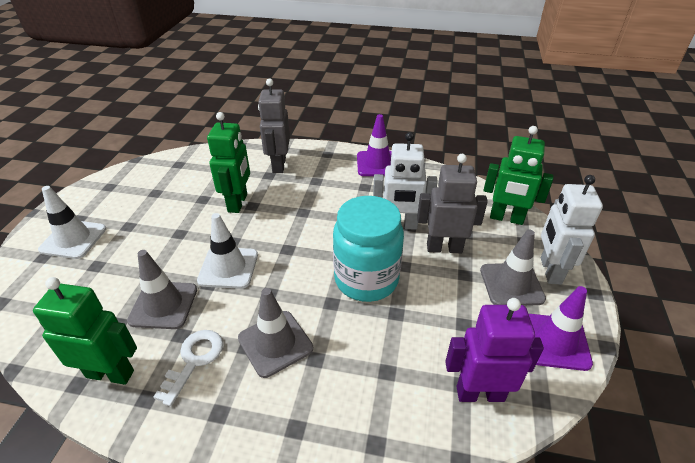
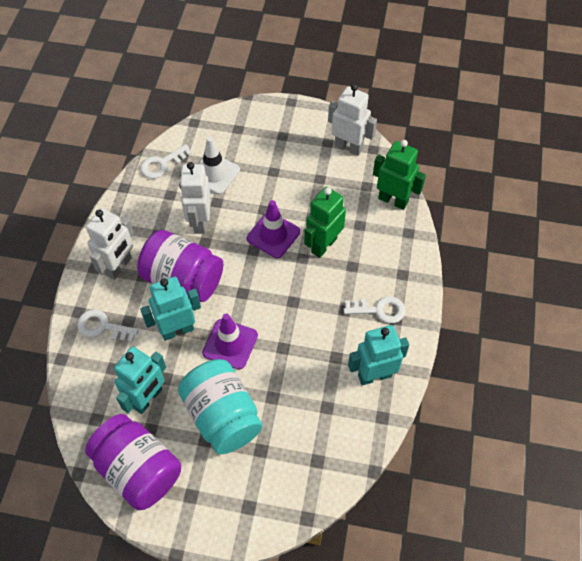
green robot: 3 -> 2
grey robot: 2 -> 0
grey traffic cone: 3 -> 0
purple jar: 0 -> 2
purple robot: 1 -> 0
turquoise robot: 0 -> 3
white key: 1 -> 3
white robot: 2 -> 3
white traffic cone: 2 -> 1

